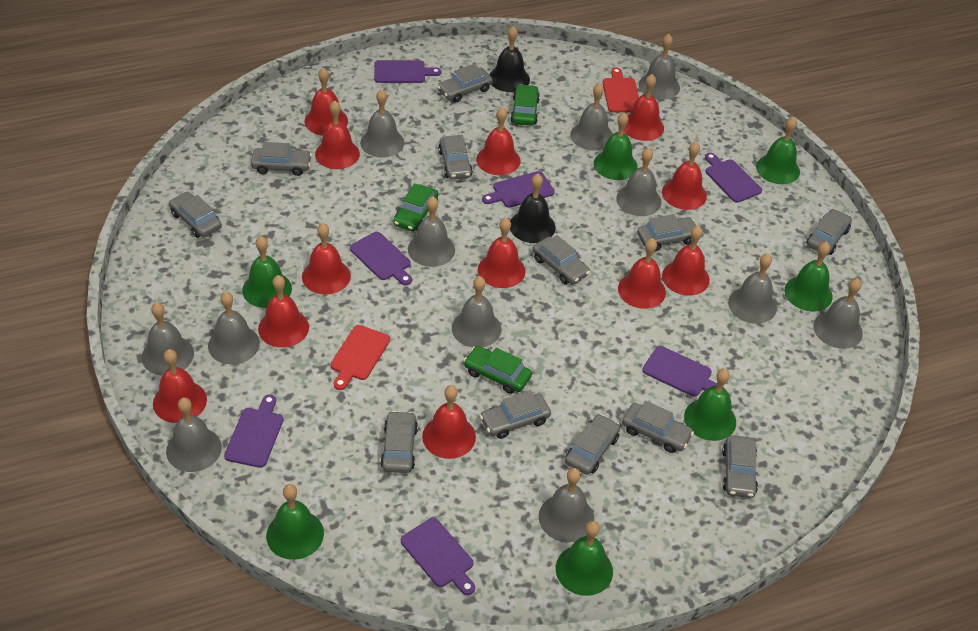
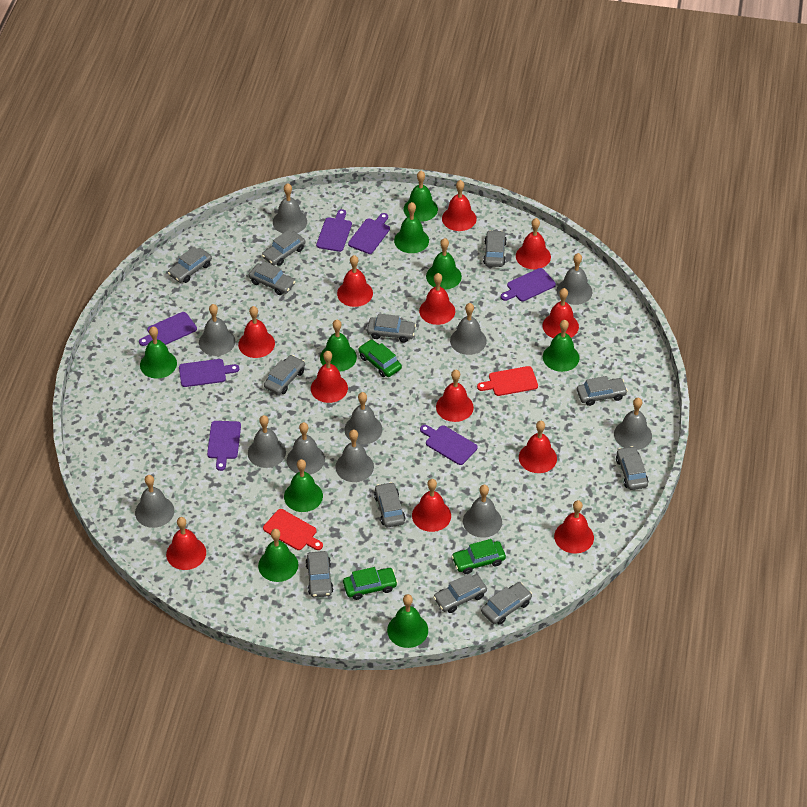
black bell: 2 -> 0
green bell: 7 -> 9
grey bell: 12 -> 11

